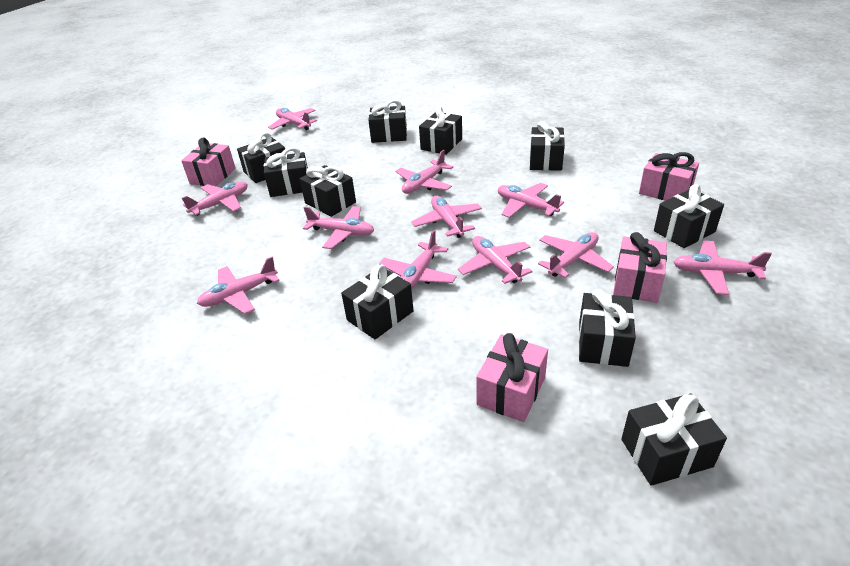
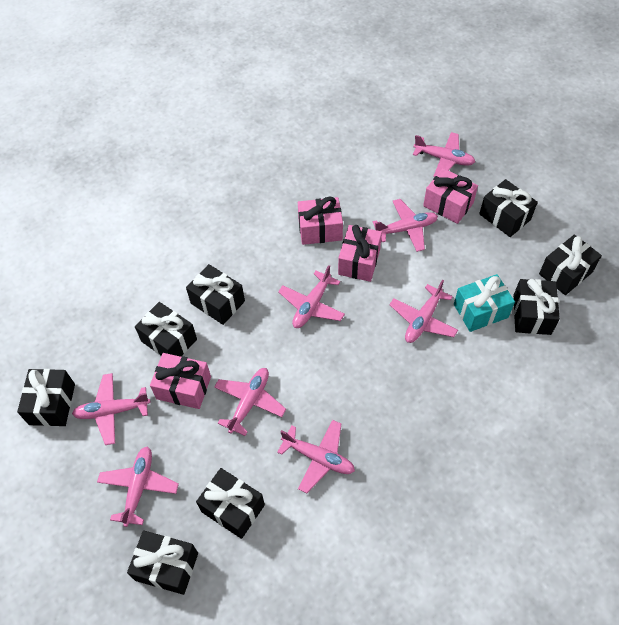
black gift: 10 -> 8
pink plane: 11 -> 8
turquoise gift: 0 -> 1

